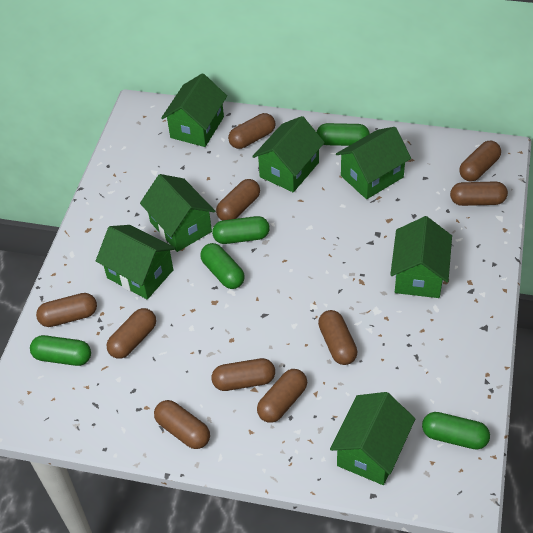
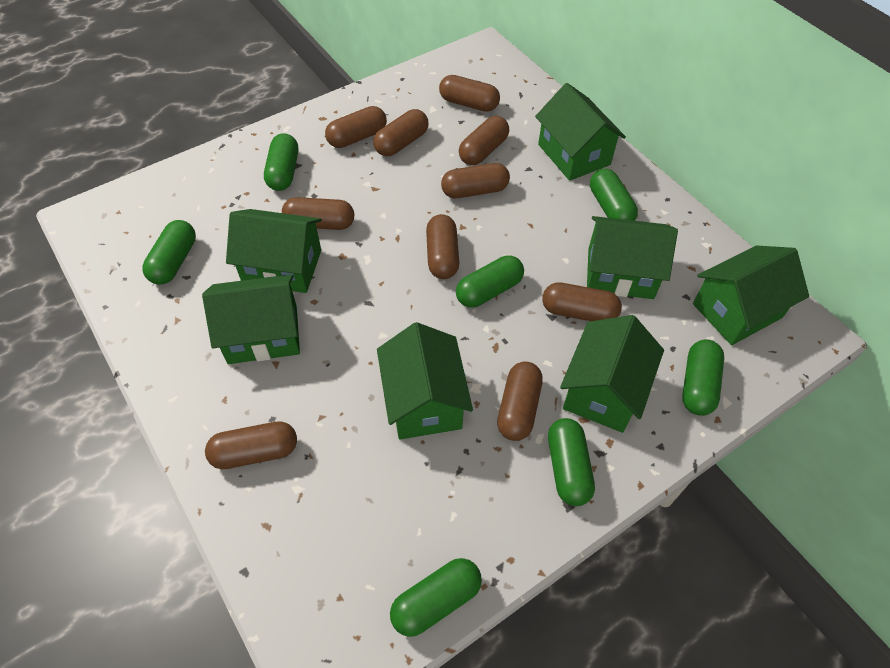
green capsule: 5 -> 7

